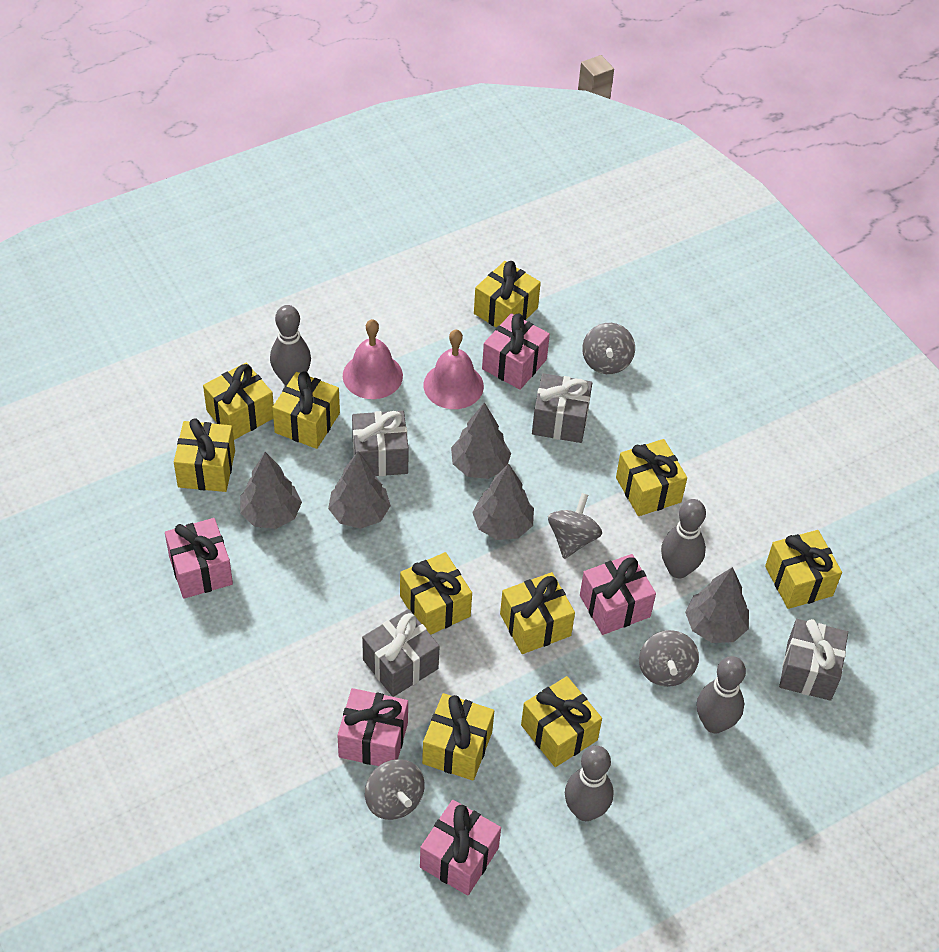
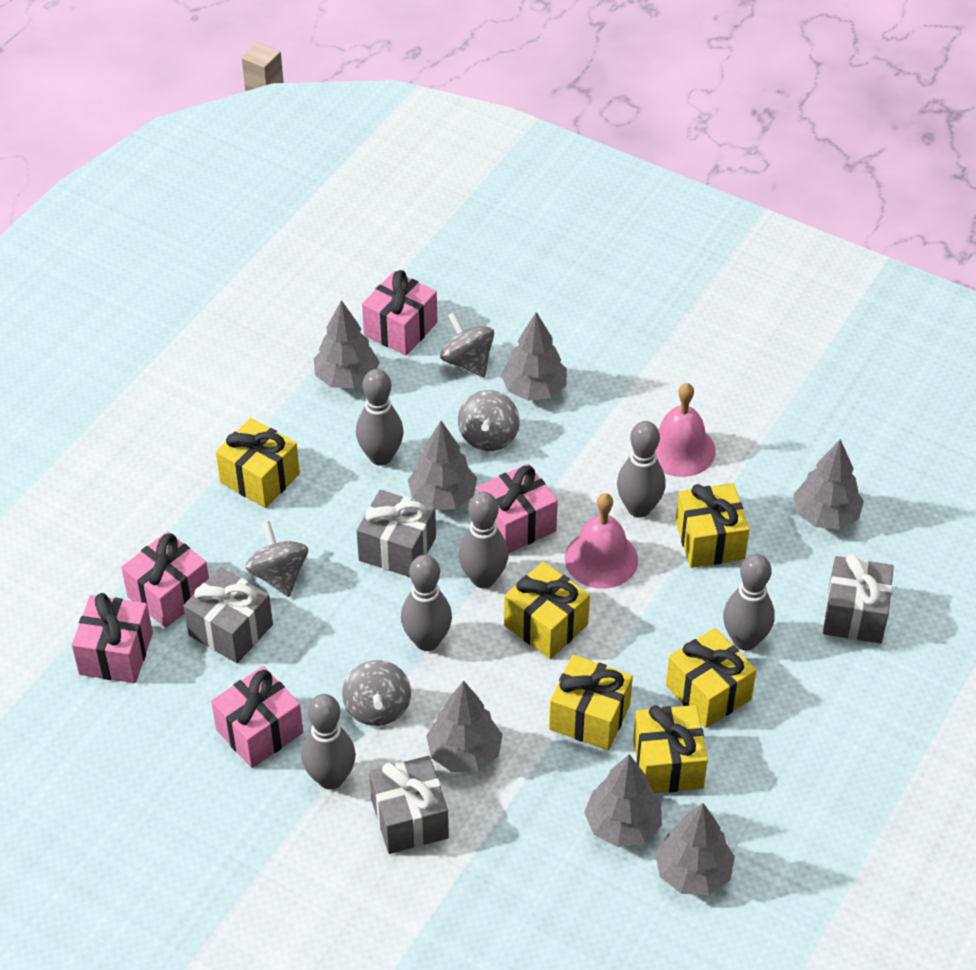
grey bowling pin: 4 -> 6
grey tree: 5 -> 7
yellow gift: 10 -> 6

